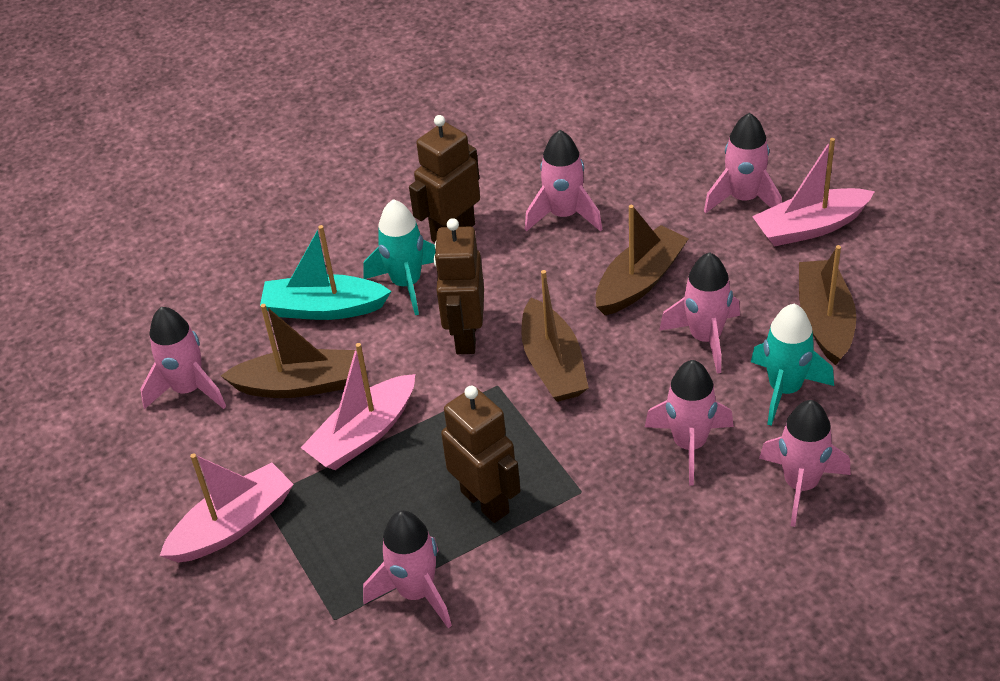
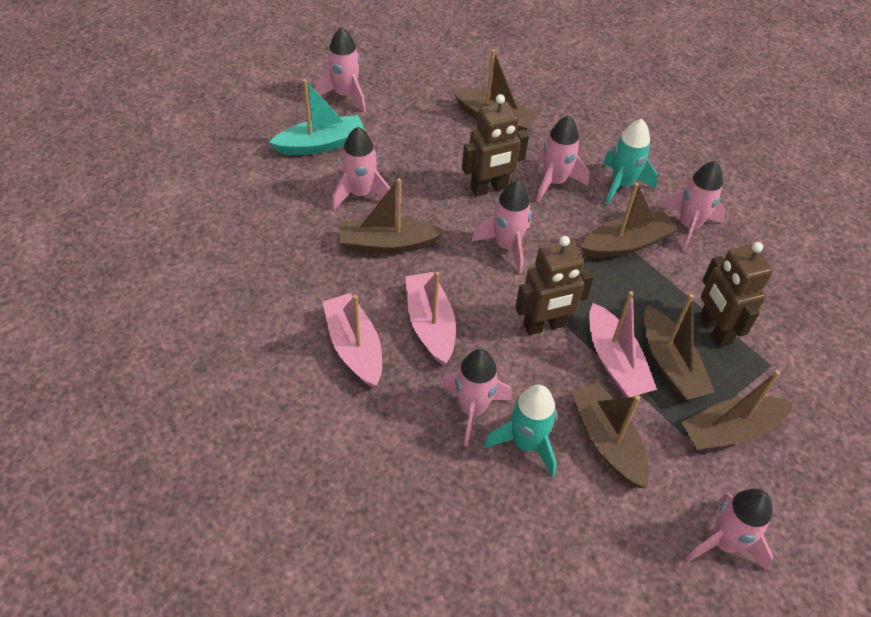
brown boat: 4 -> 6

